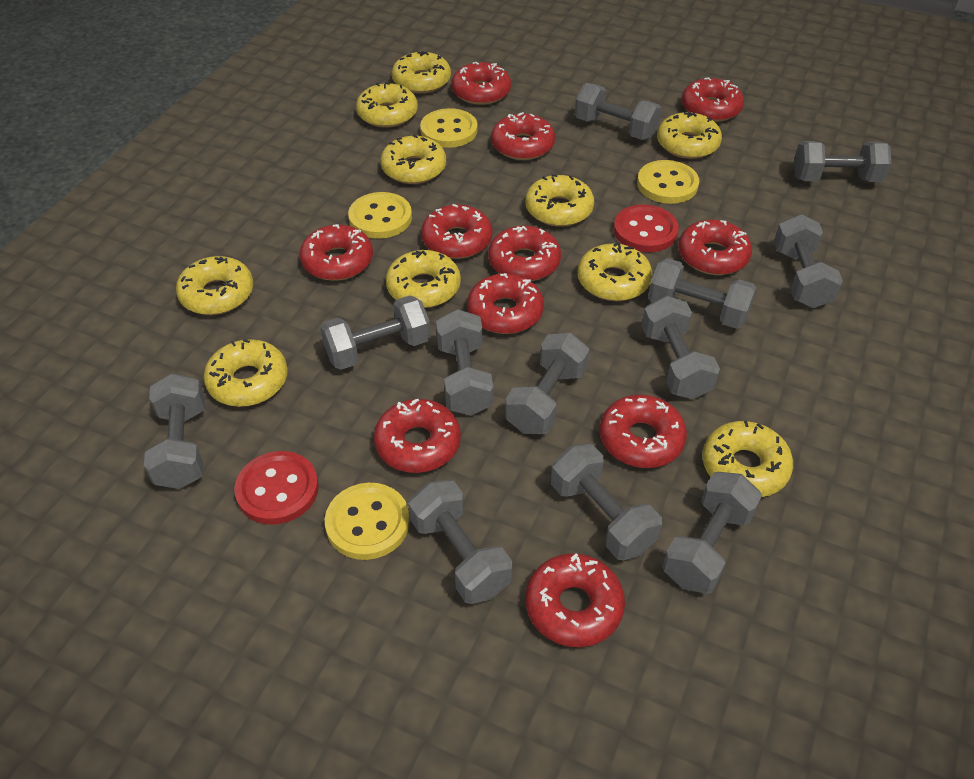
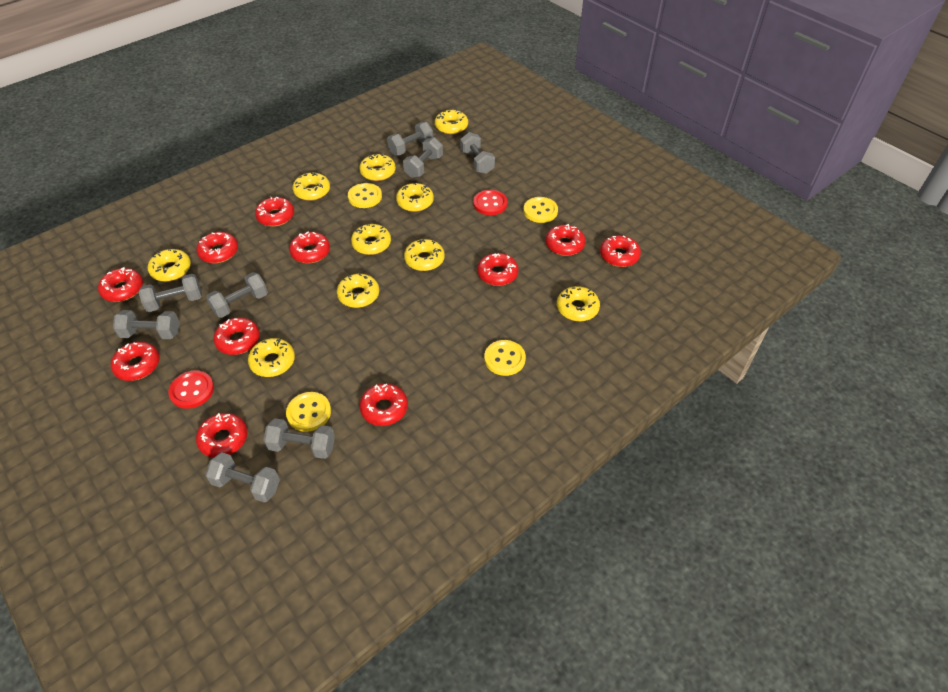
grey dumbbell: 12 -> 8

